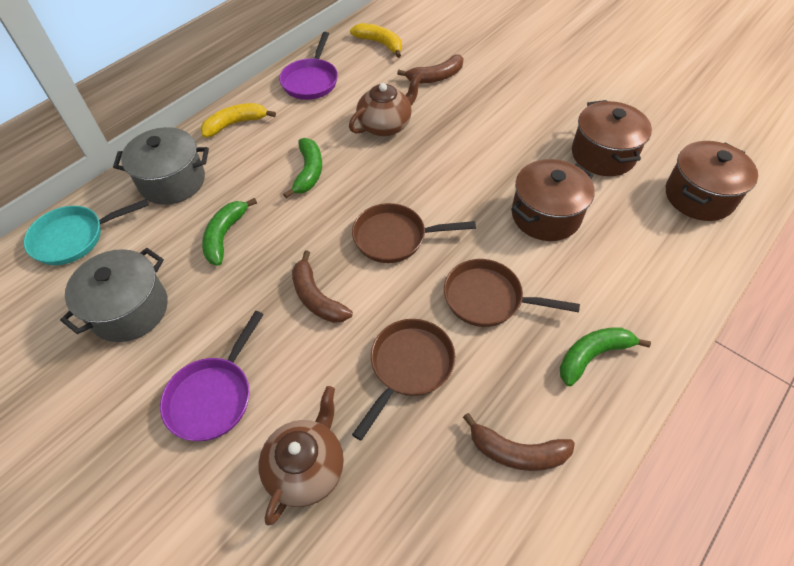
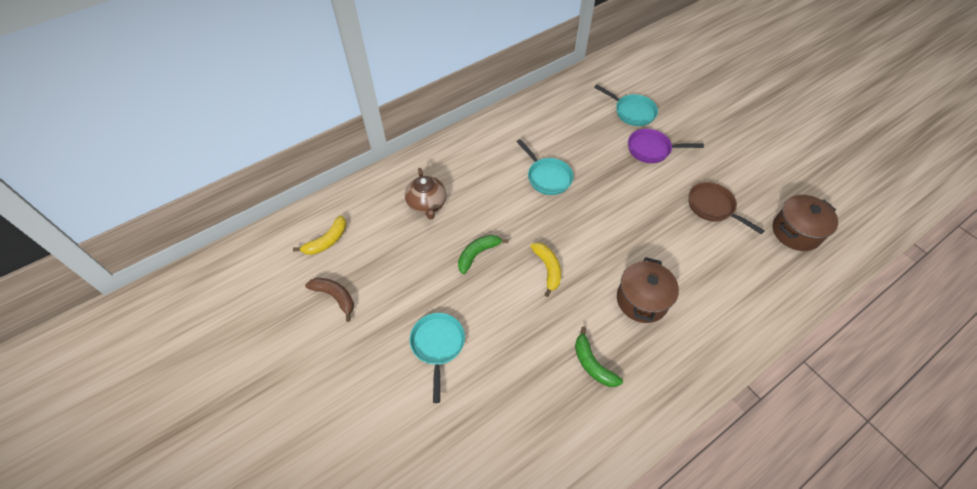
brown banana: 3 -> 1
brown pan: 3 -> 1
brown pot: 3 -> 2
brown teapot: 2 -> 1
green banana: 3 -> 2
grey pot: 2 -> 0
purple pan: 2 -> 1
turquoise pan: 1 -> 3

